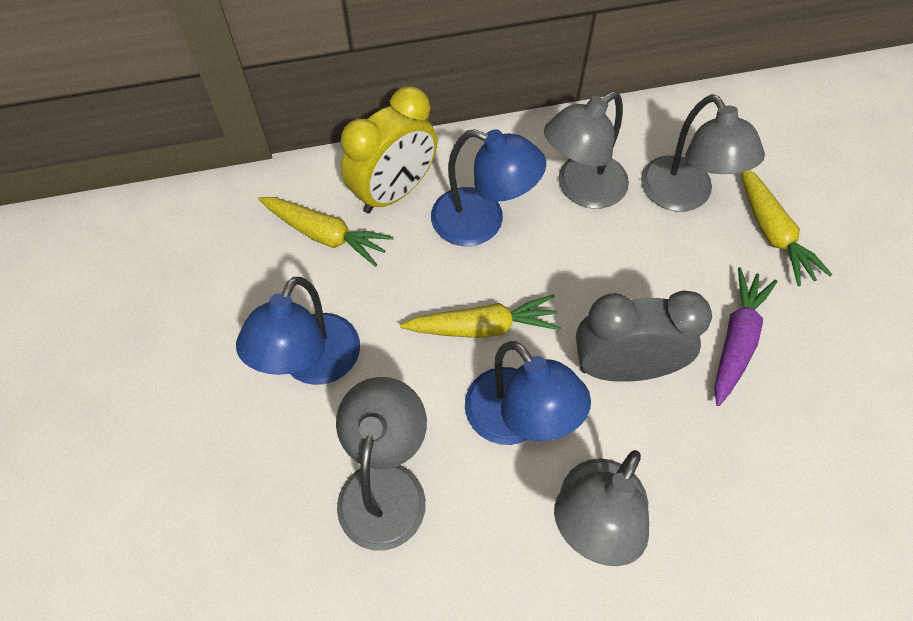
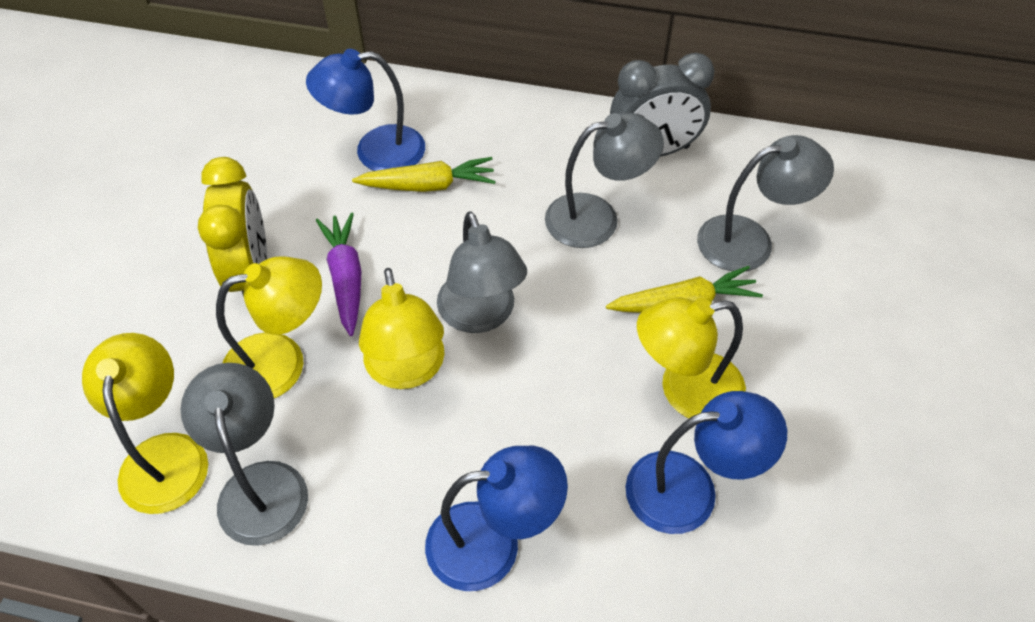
yellow carrot: 3 -> 2
yellow lamp: 0 -> 4

